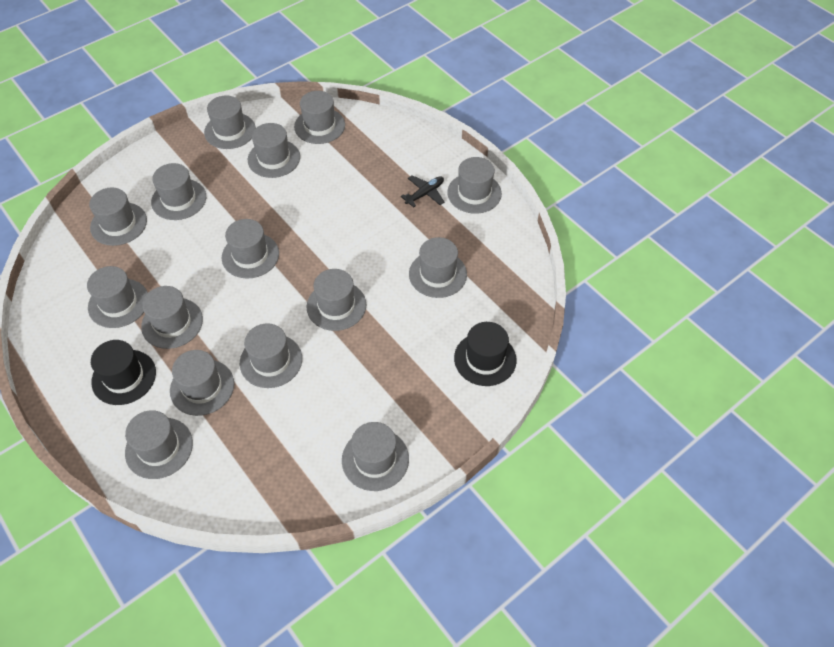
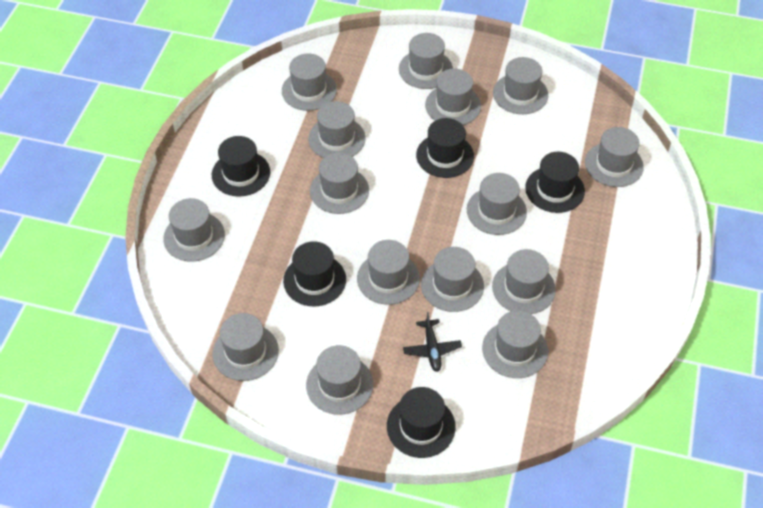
black hat: 2 -> 5

